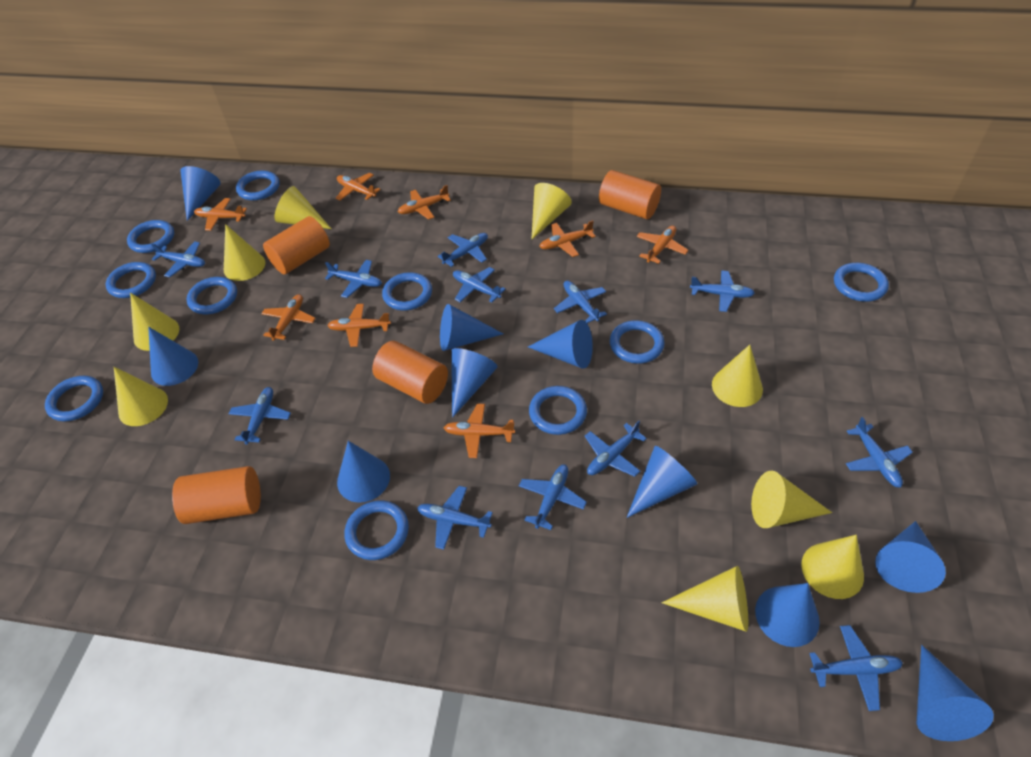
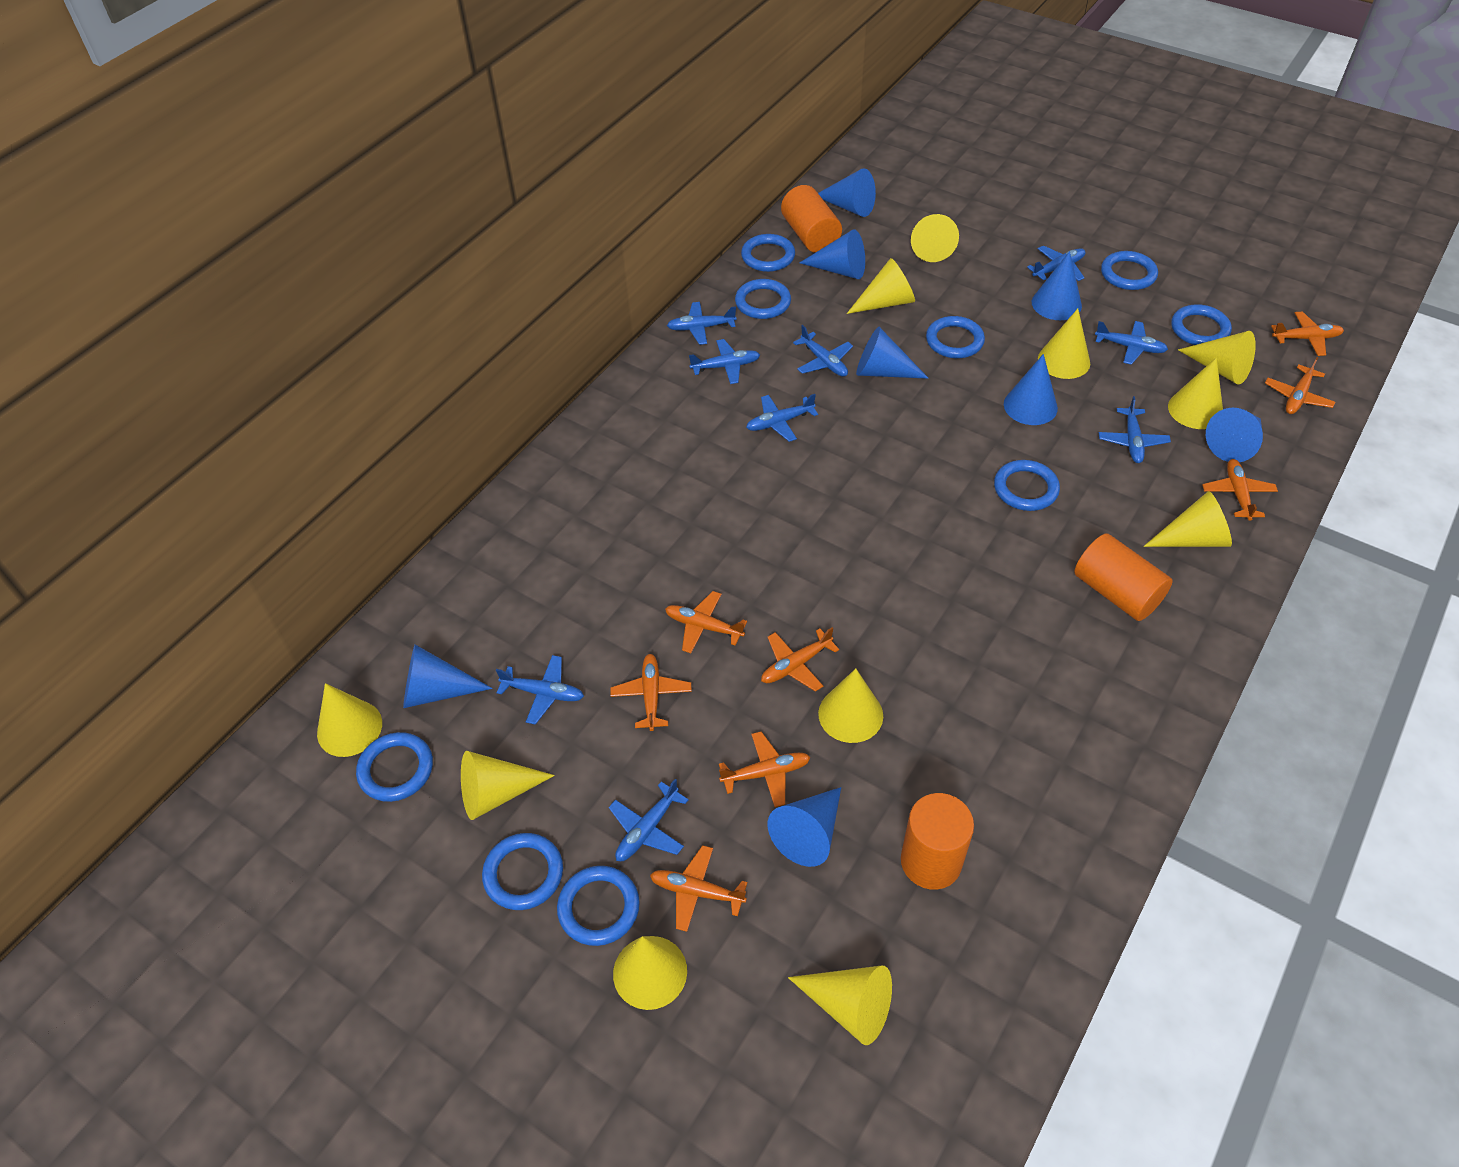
blue cone: 10 -> 8
blue plane: 12 -> 9
blue ring: 10 -> 9
orange cylinder: 4 -> 3
yellow cone: 9 -> 11

